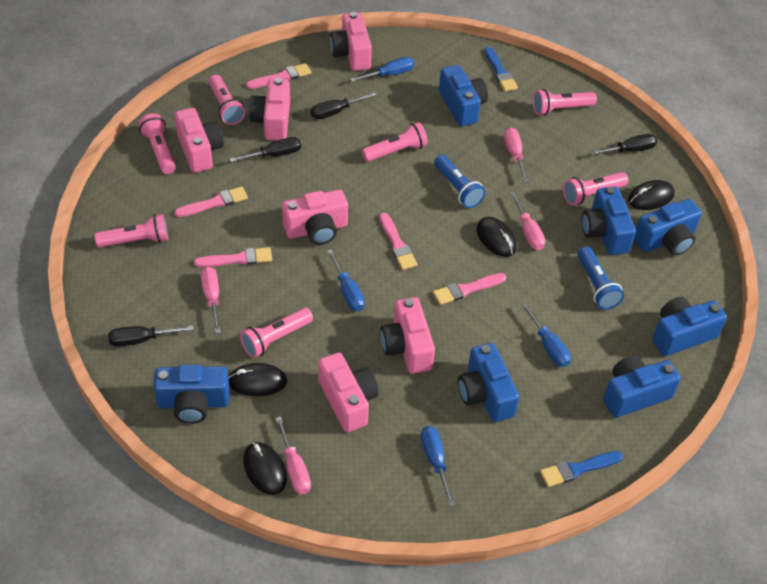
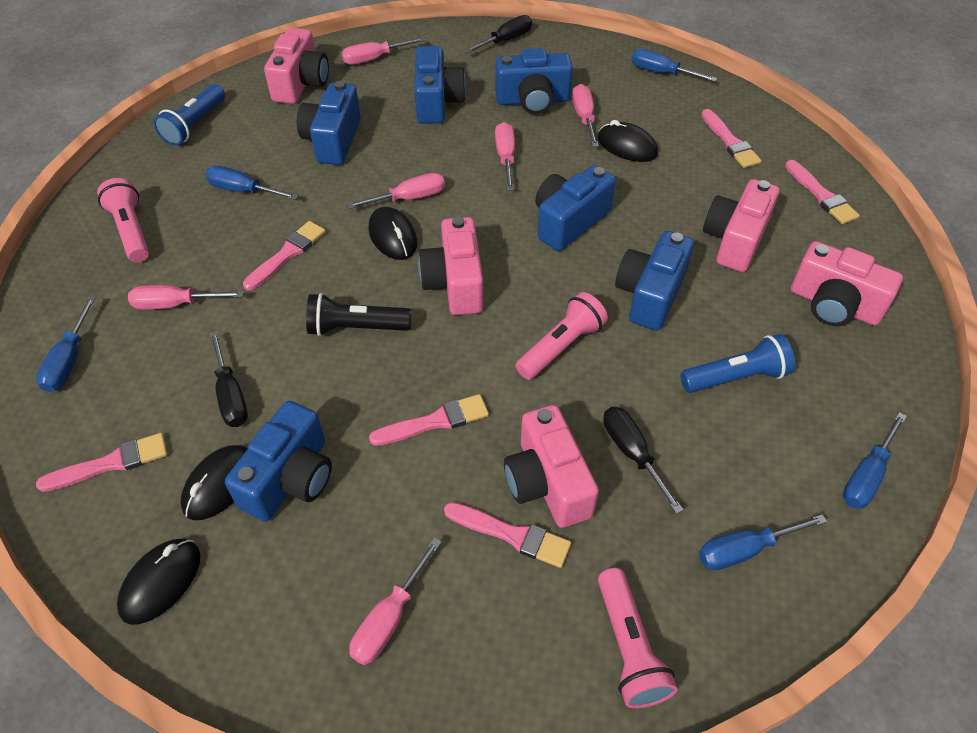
black flashlight: 0 -> 1
black screwdriver: 4 -> 3
blue brush: 2 -> 0
blue camera: 7 -> 6
blue screwdriver: 4 -> 5
pink brush: 5 -> 6
pink camera: 6 -> 5
pink flashlight: 7 -> 3
pink screwdriver: 4 -> 6

